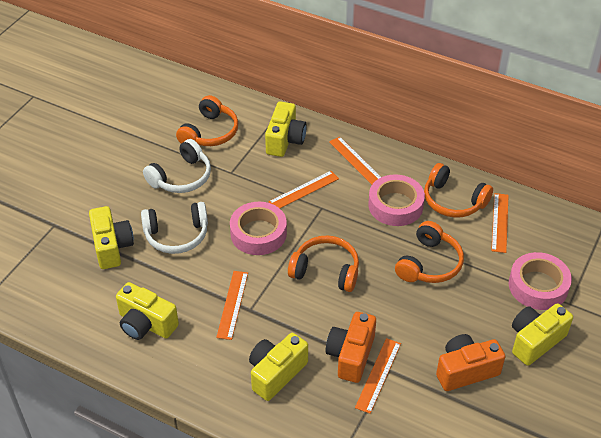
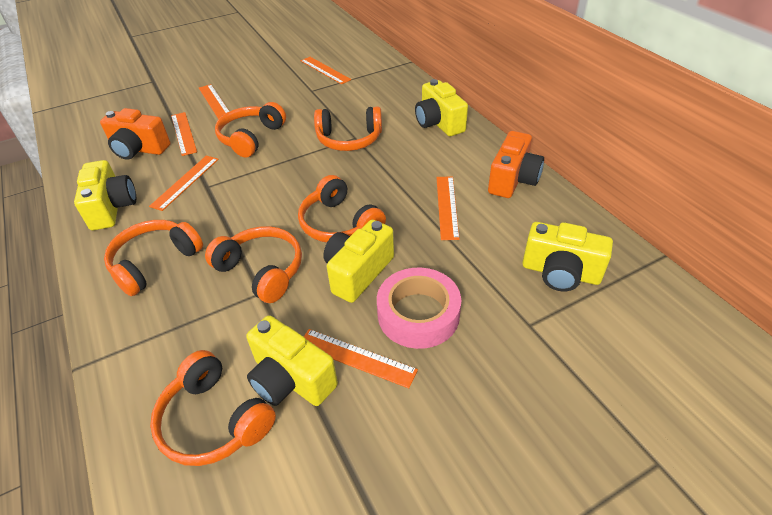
orange headphones: 4 -> 6
orange ruler: 5 -> 6
pink tape: 3 -> 1
white headphones: 2 -> 0

